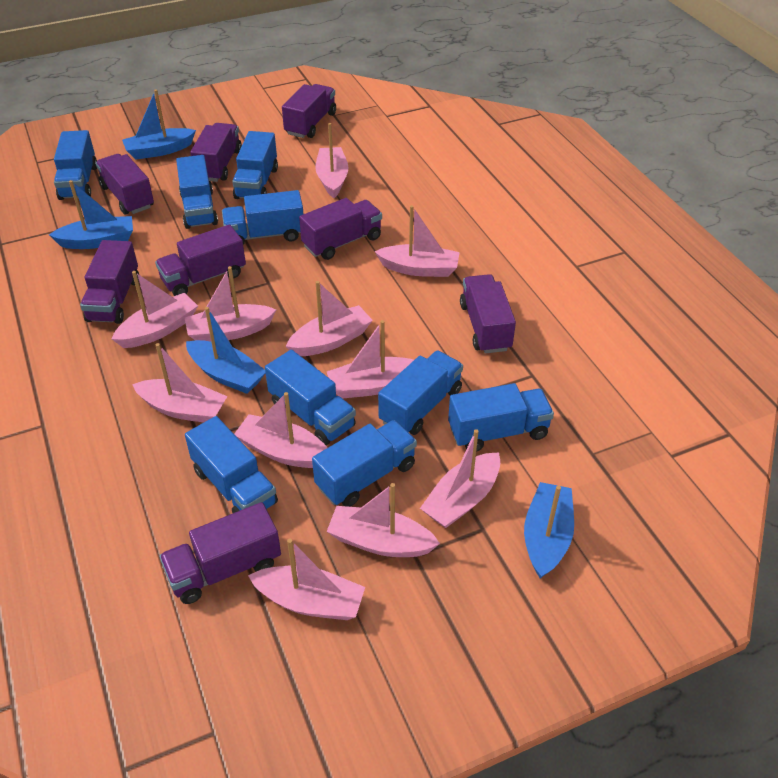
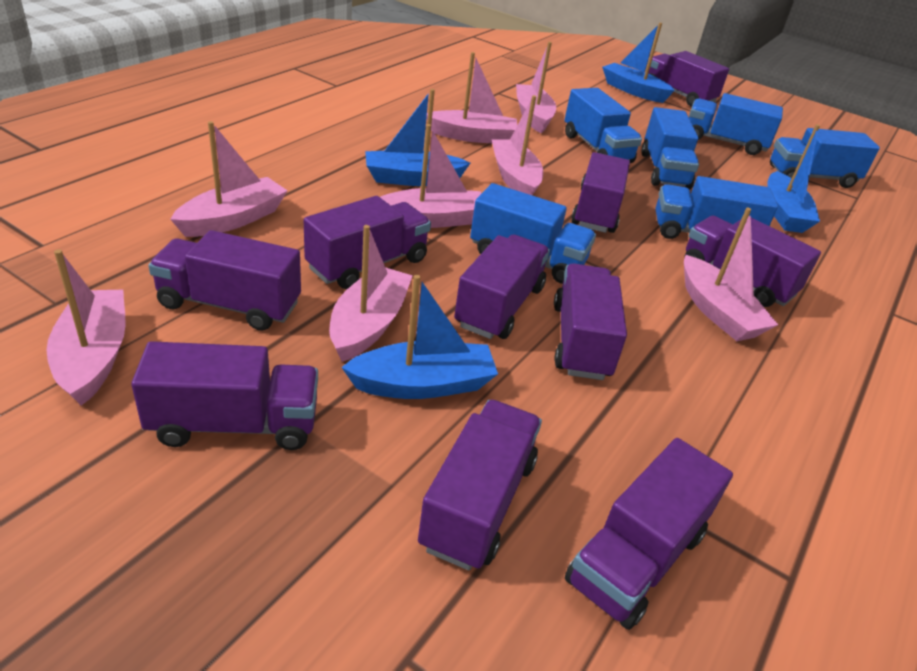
blue truck: 9 -> 6
pink boat: 11 -> 8
purple truck: 8 -> 10

